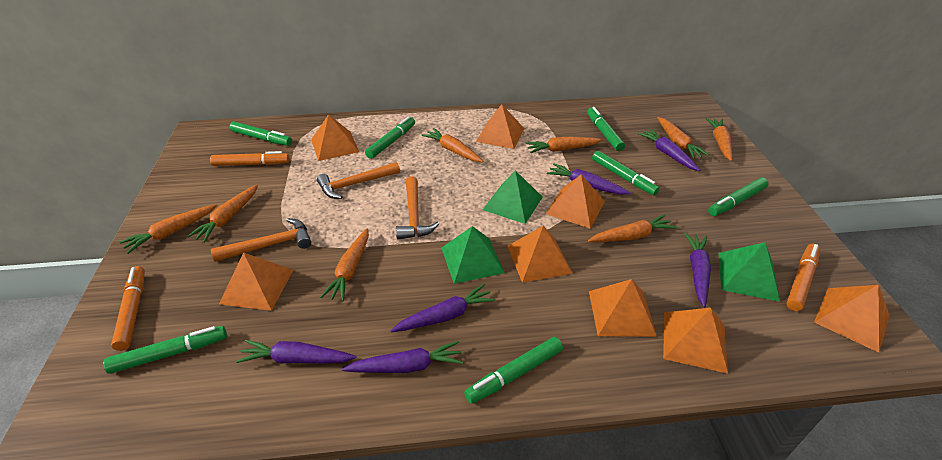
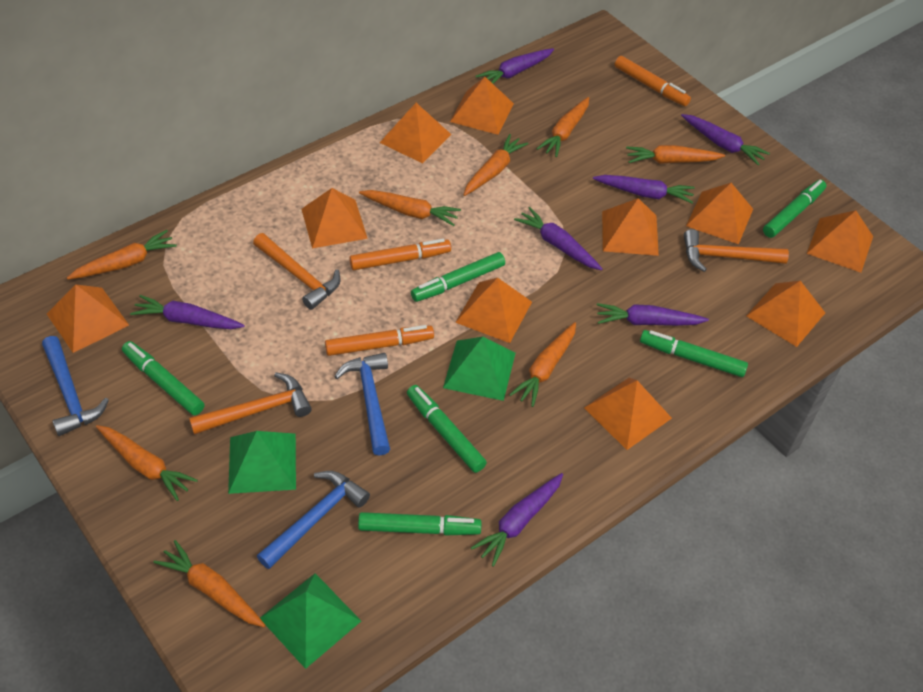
blue hammer: 0 -> 3
green marker: 7 -> 6
orange pyramid: 8 -> 10
purple carrot: 6 -> 7

